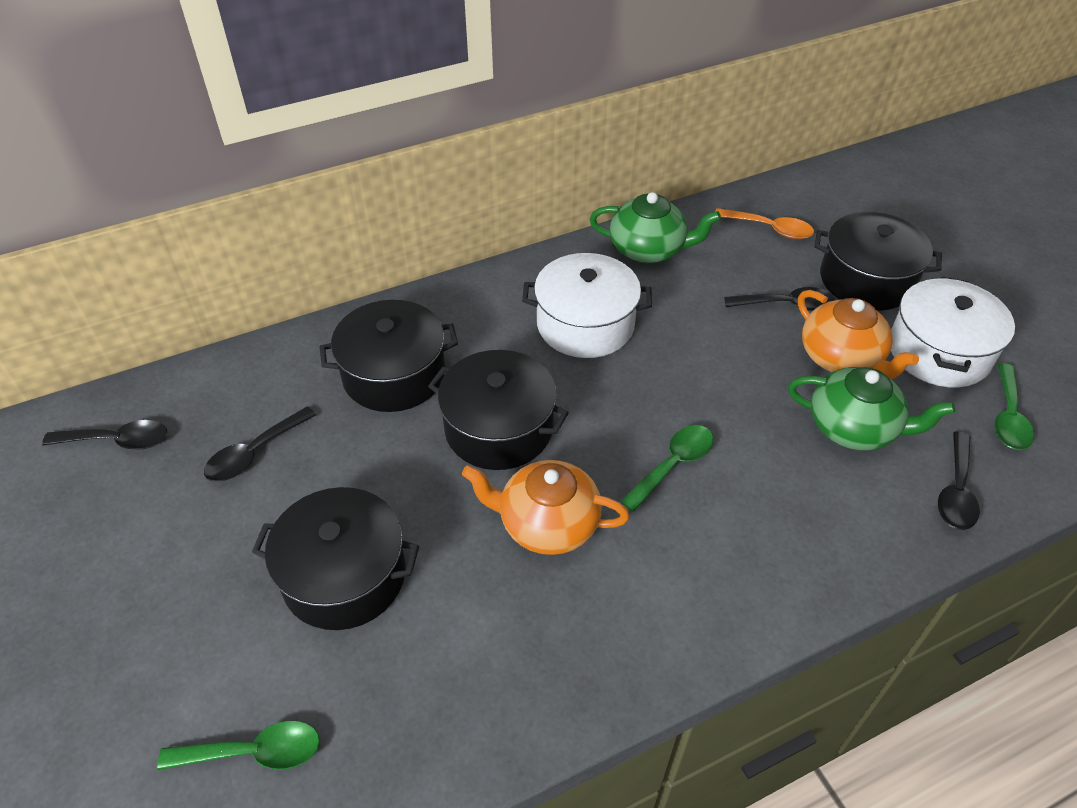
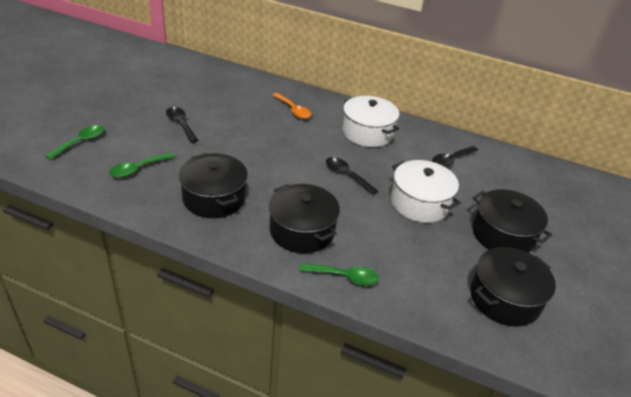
black spoon: 4 -> 3
green teapot: 2 -> 0
orange teapot: 2 -> 0

